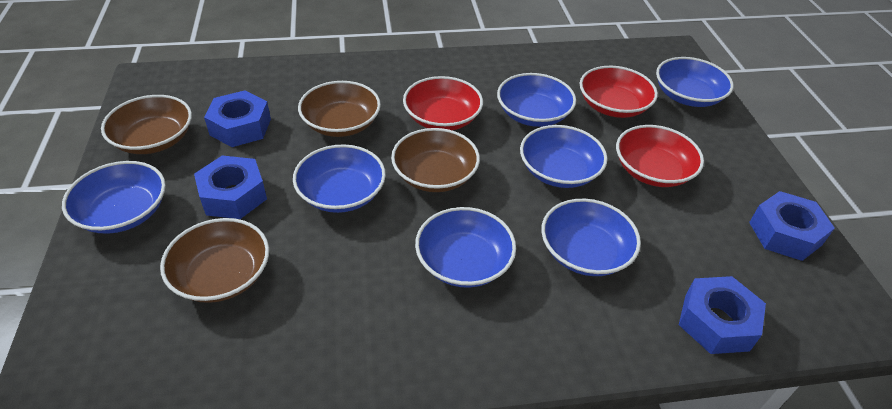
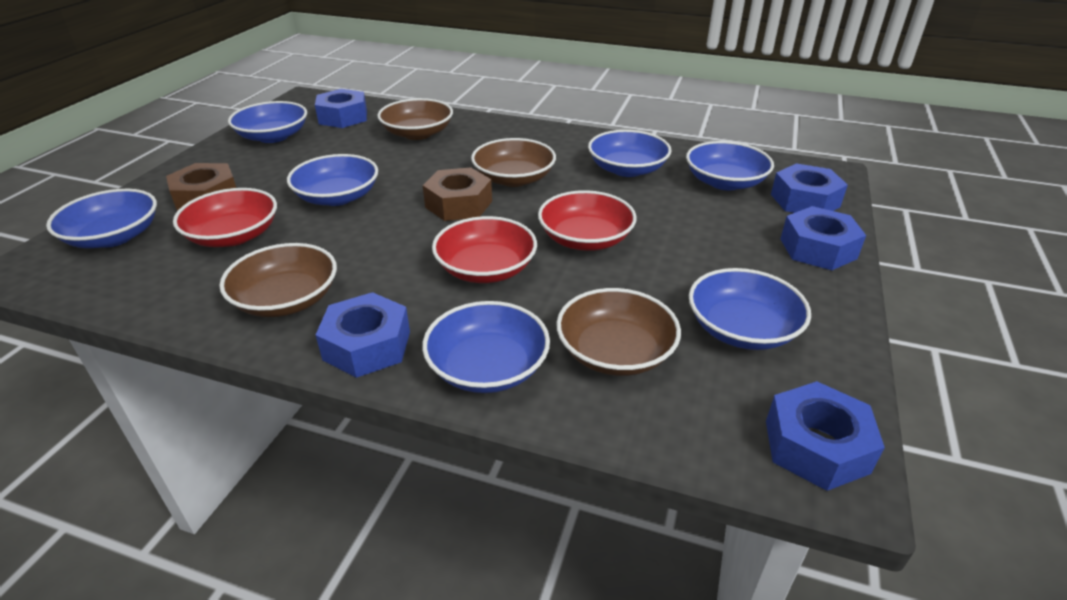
blue nut: 4 -> 5
brown nut: 0 -> 2

